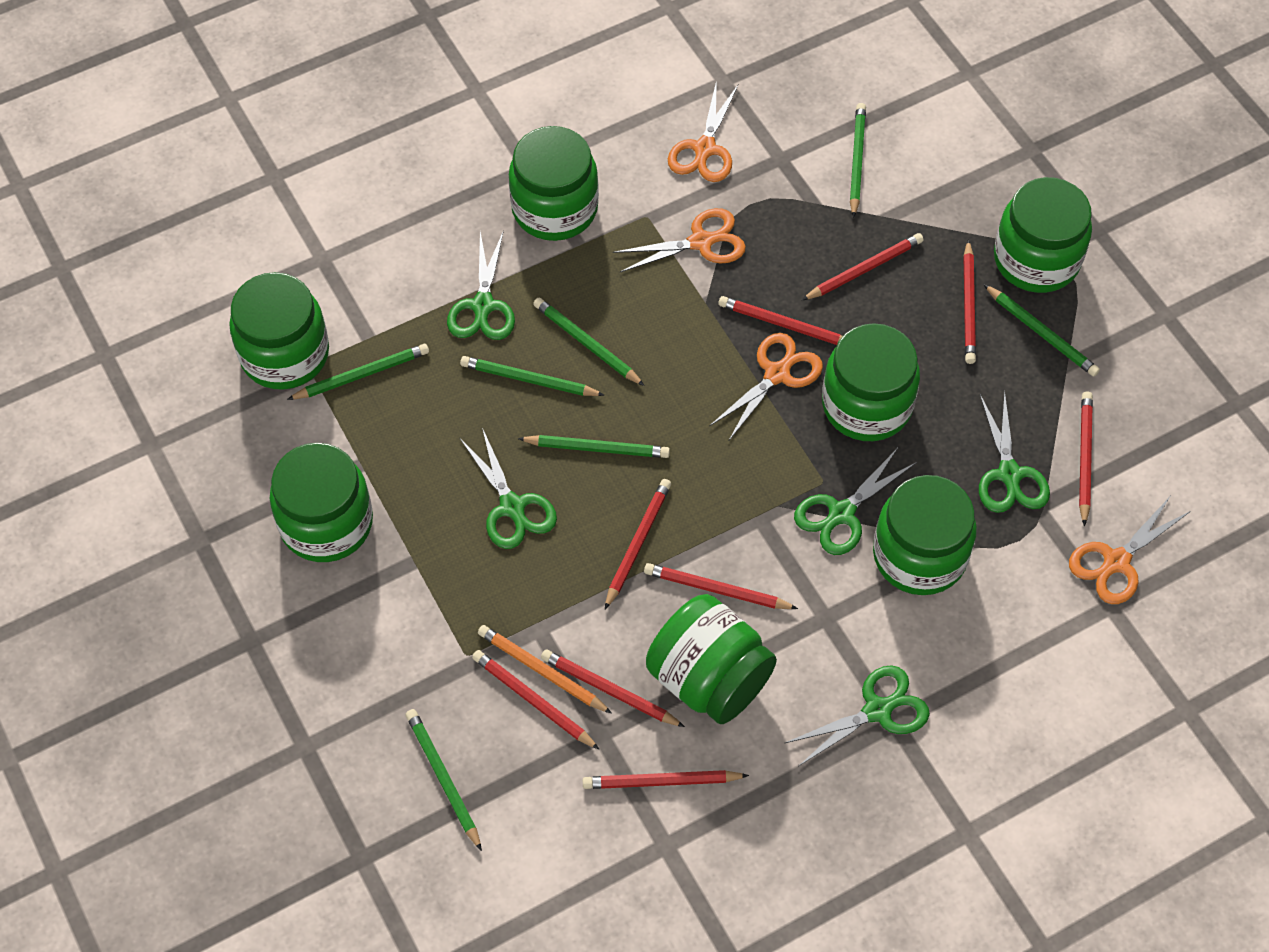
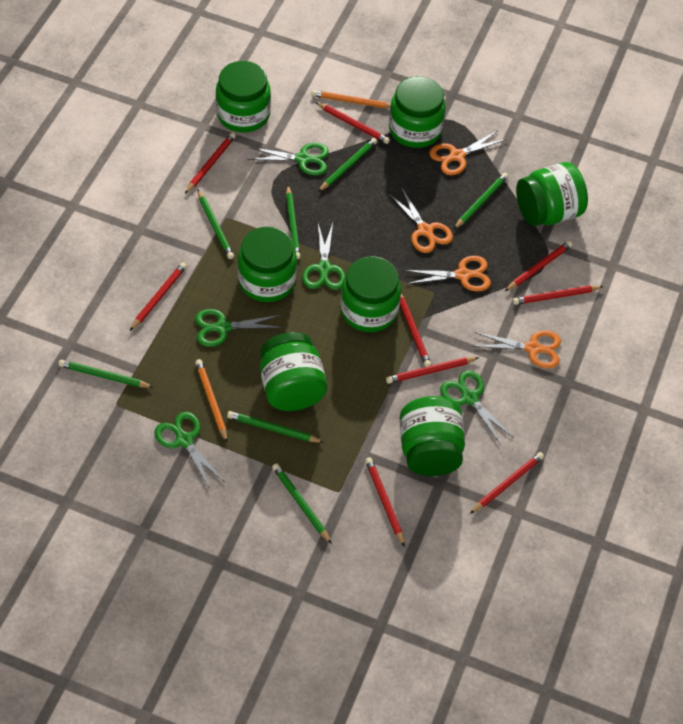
orange pencil: 1 -> 2

